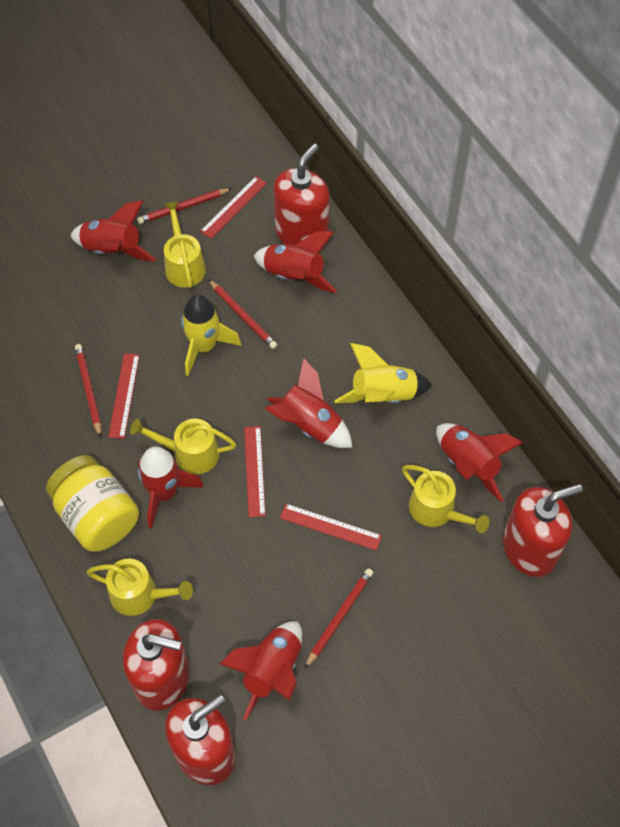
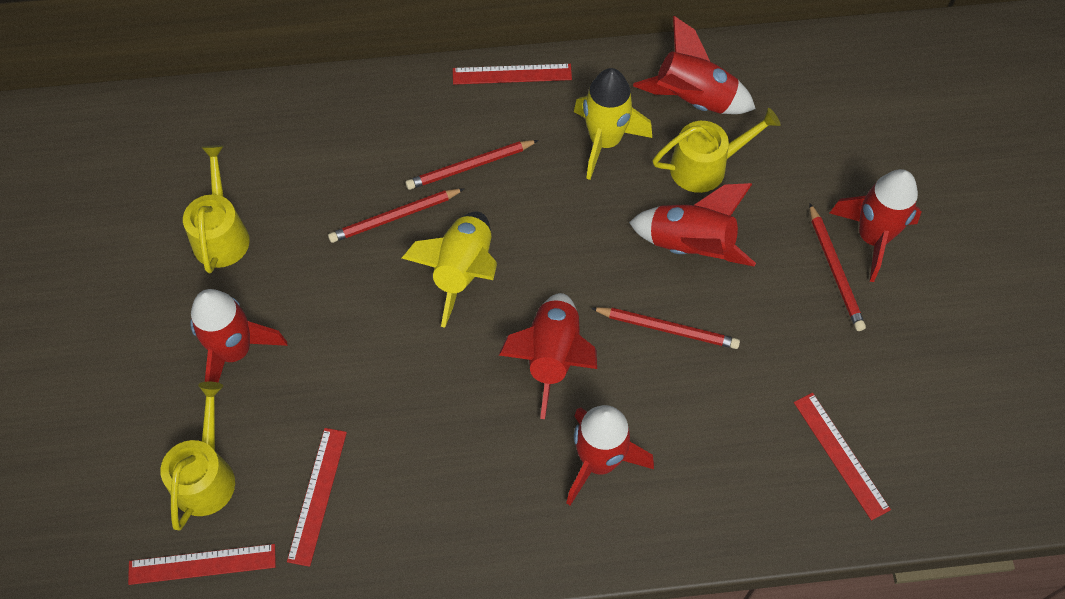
red soap dispenser: 4 -> 0
yellow jar: 1 -> 0
yellow watering can: 4 -> 3

